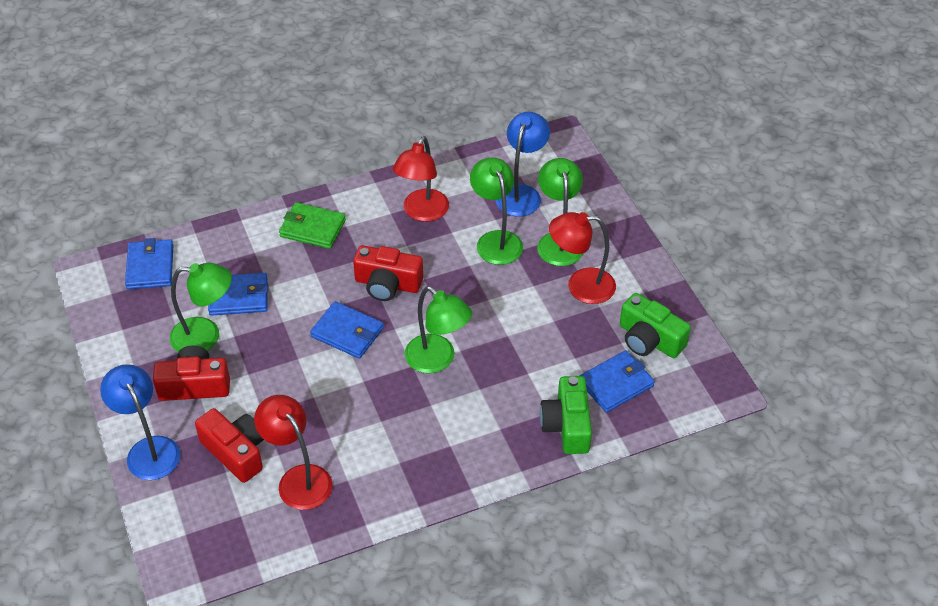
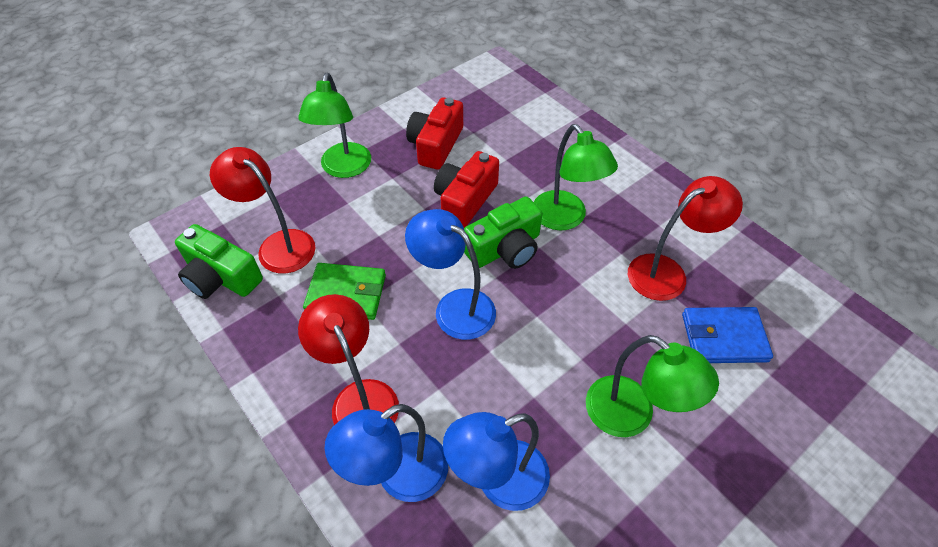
blue lamp: 2 -> 3
blue wallet: 4 -> 1
green lamp: 4 -> 3
red camera: 3 -> 2

